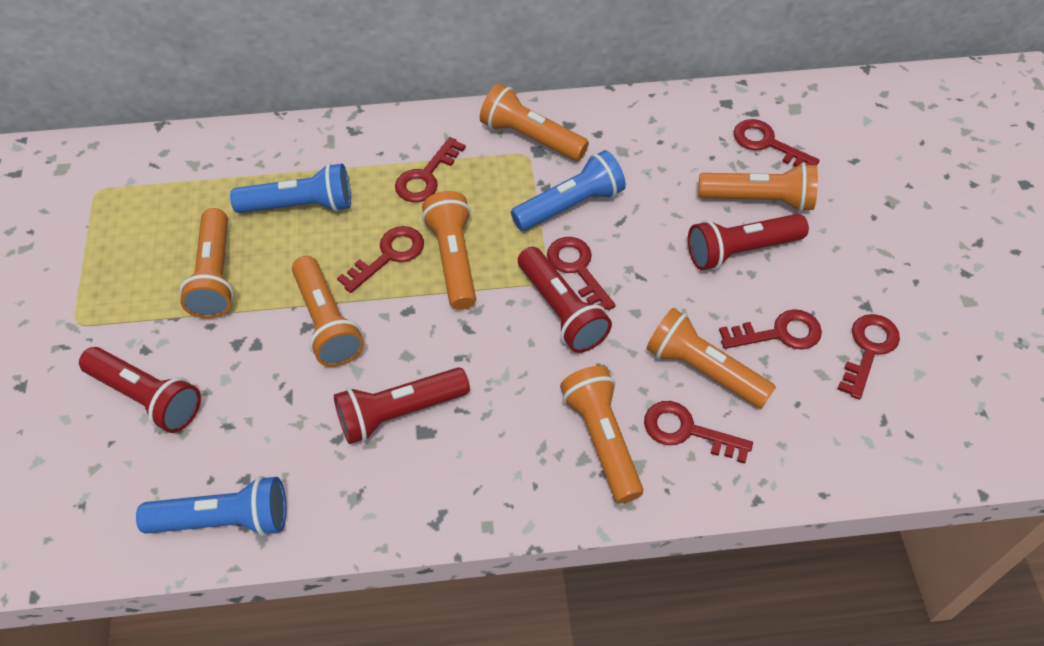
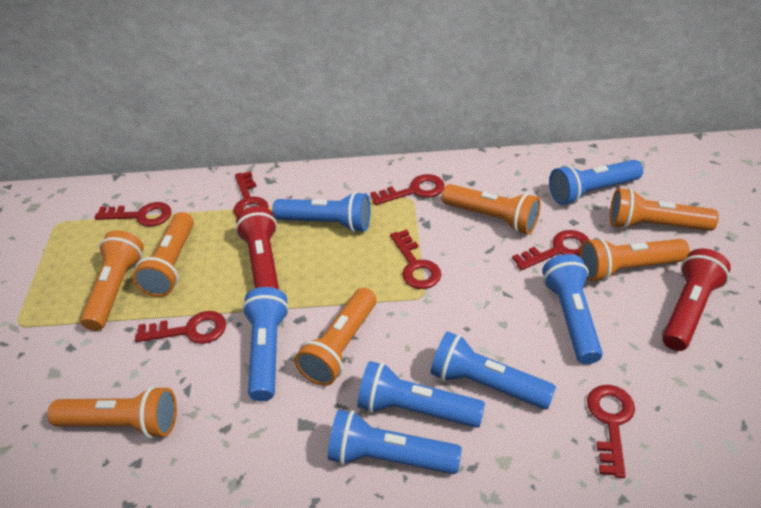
blue flashlight: 3 -> 7
red flashlight: 4 -> 2

